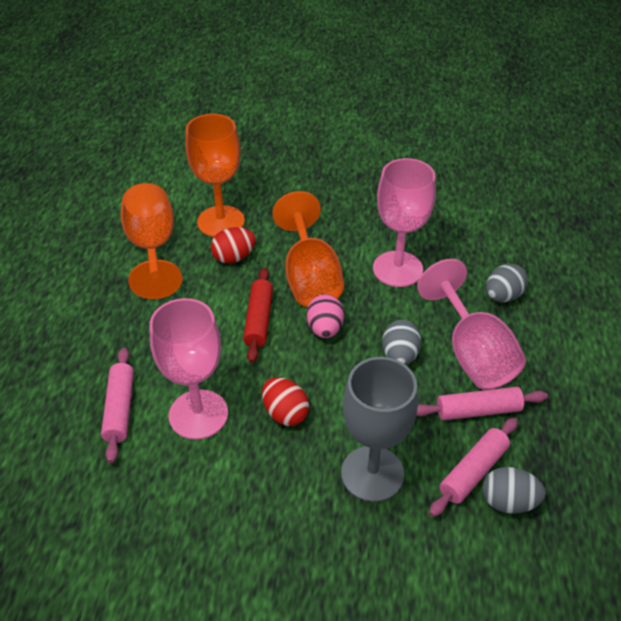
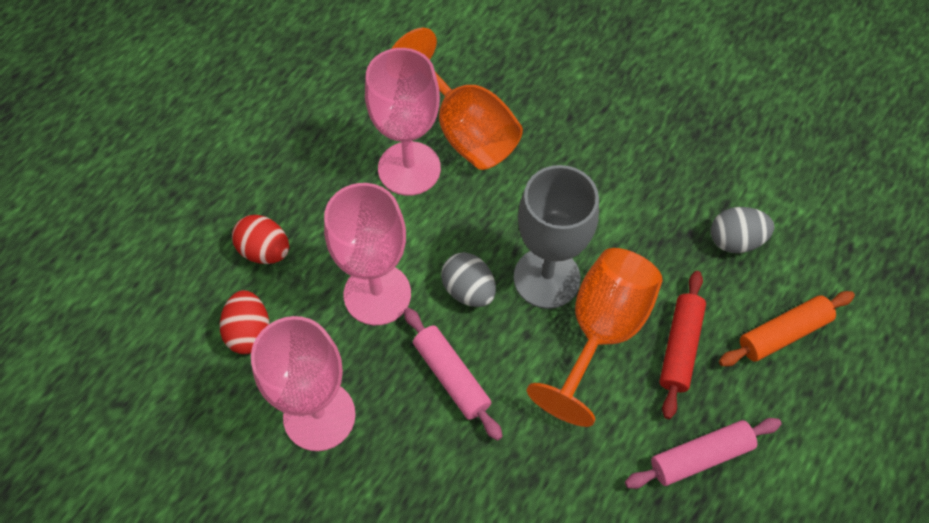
grey egg: 3 -> 2
orange goblet: 3 -> 2
orange rolling pin: 0 -> 1
pink egg: 1 -> 0
pink rolling pin: 3 -> 2

